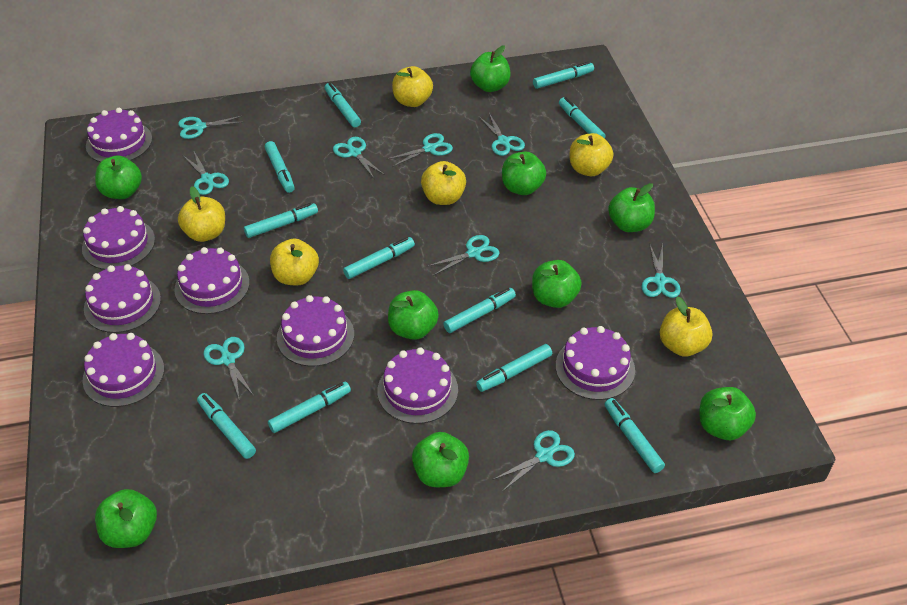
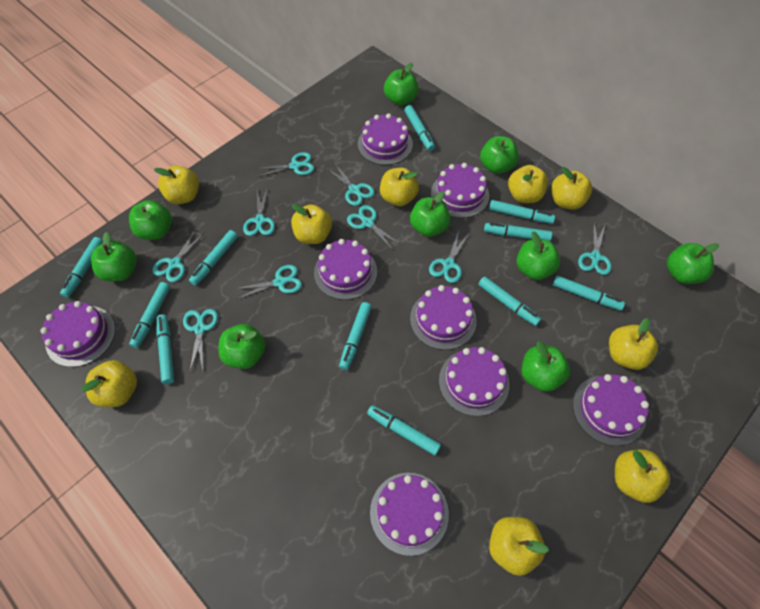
yellow apple: 6 -> 9

